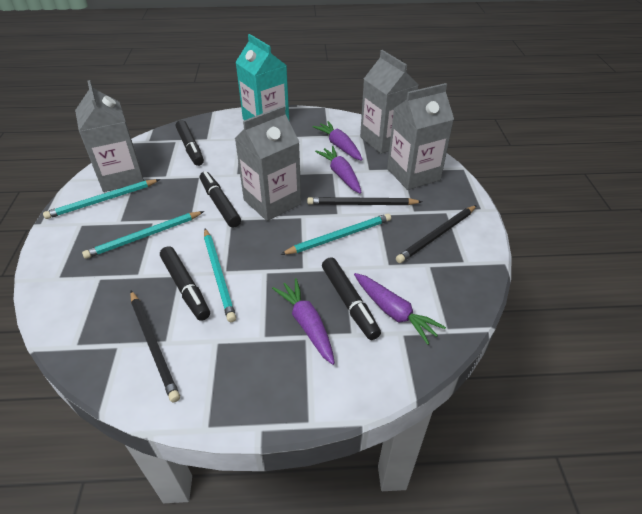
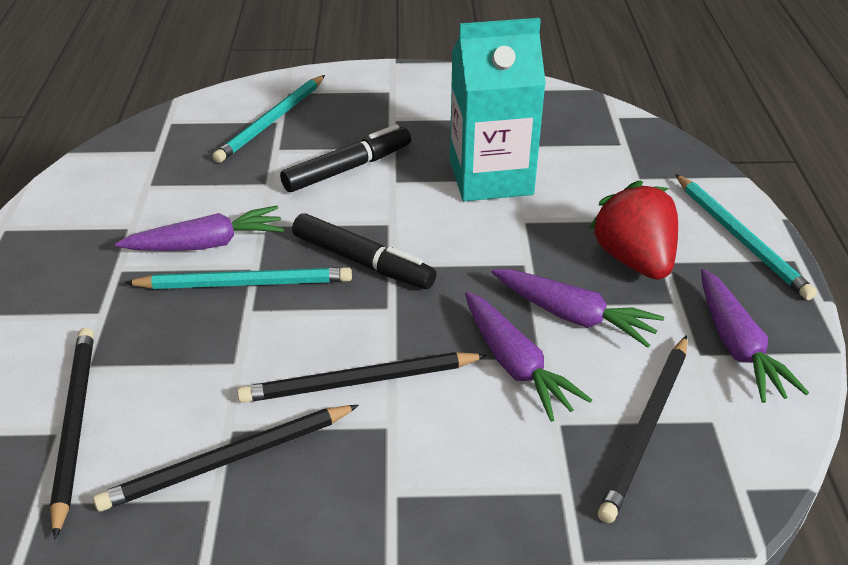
black marker: 4 -> 2
black pencil: 3 -> 4
grey carton: 4 -> 0
red strawberry: 0 -> 1
turquoise pencil: 4 -> 3

